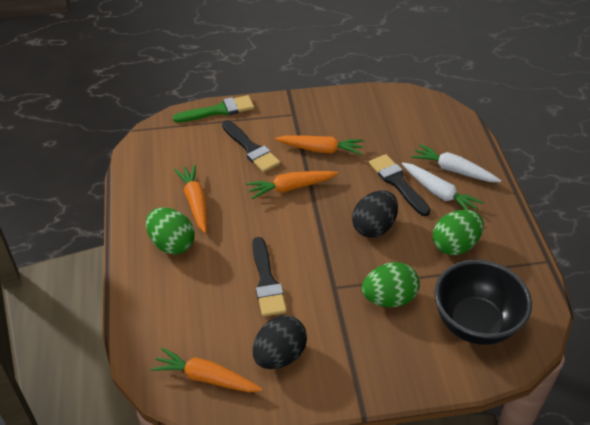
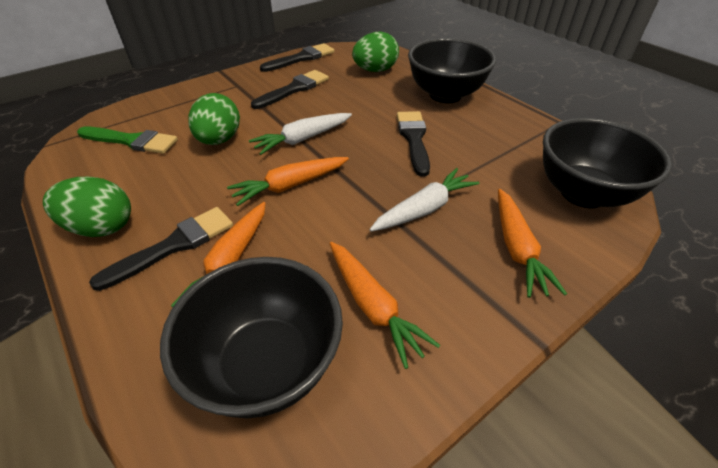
black bowl: 1 -> 3
black brush: 3 -> 4
black egg: 2 -> 0

